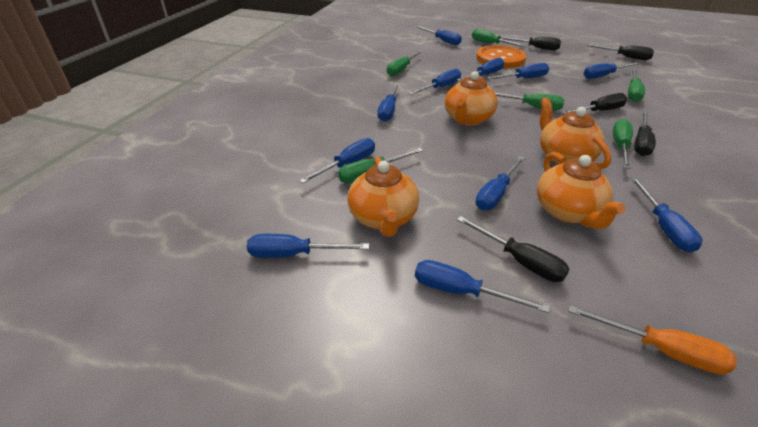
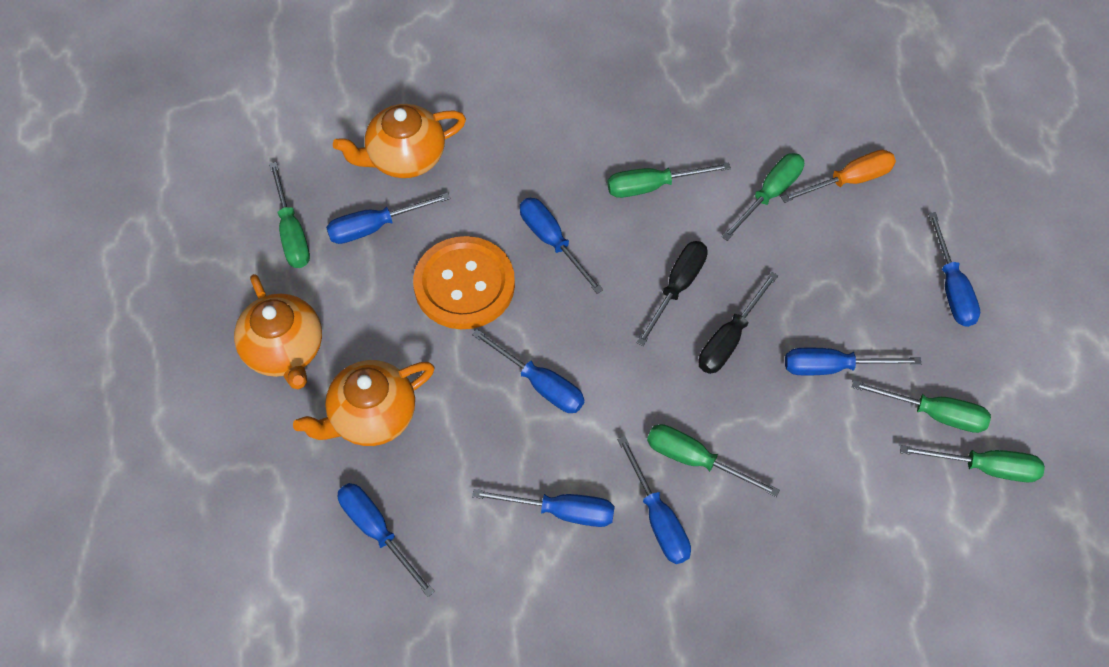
black screwdriver: 5 -> 2
blue screwdriver: 11 -> 8
orange teapot: 4 -> 3

